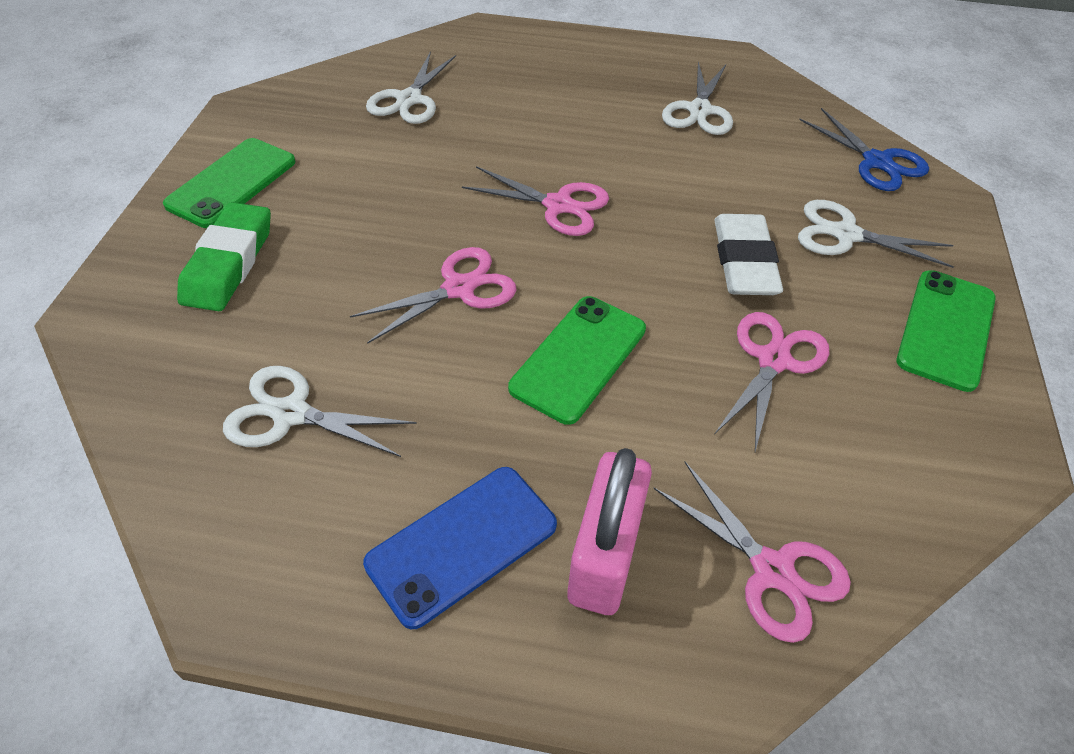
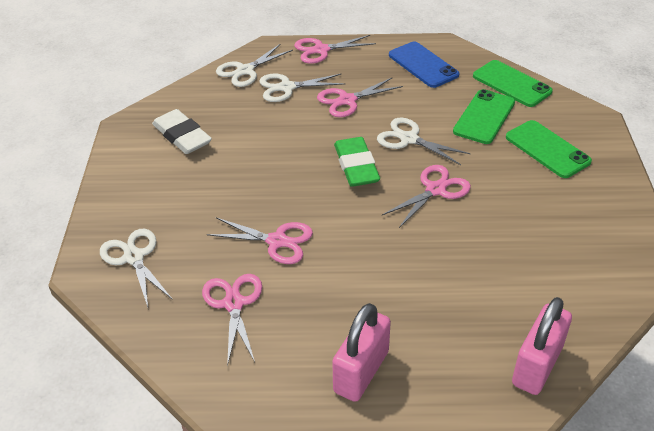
blue scissors: 1 -> 0
pink padlock: 1 -> 2
pink scissors: 4 -> 5

